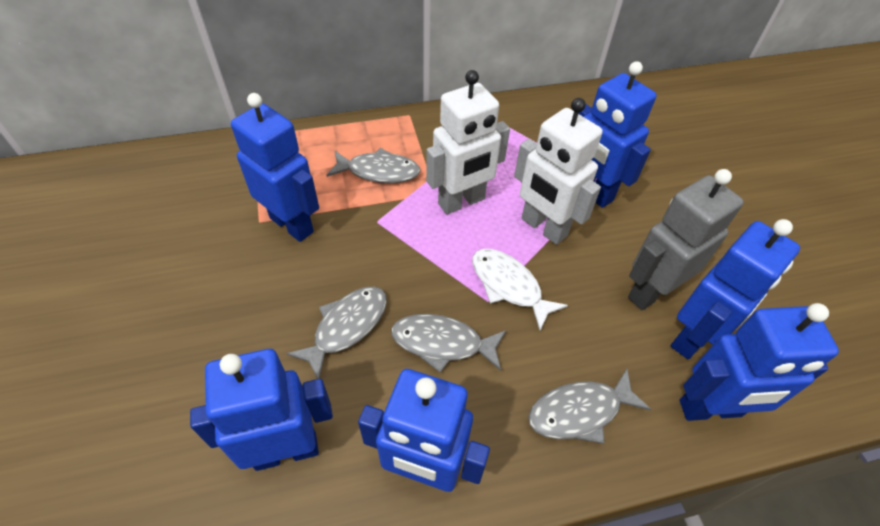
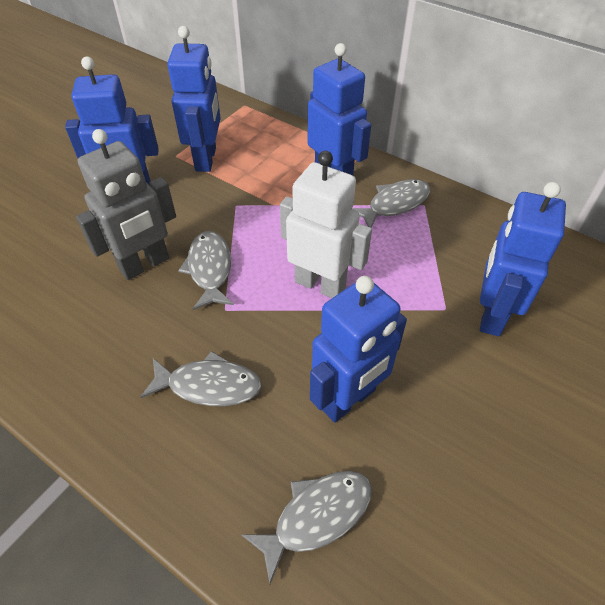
blue robot: 6 -> 5
white fish: 1 -> 0
white robot: 2 -> 1

